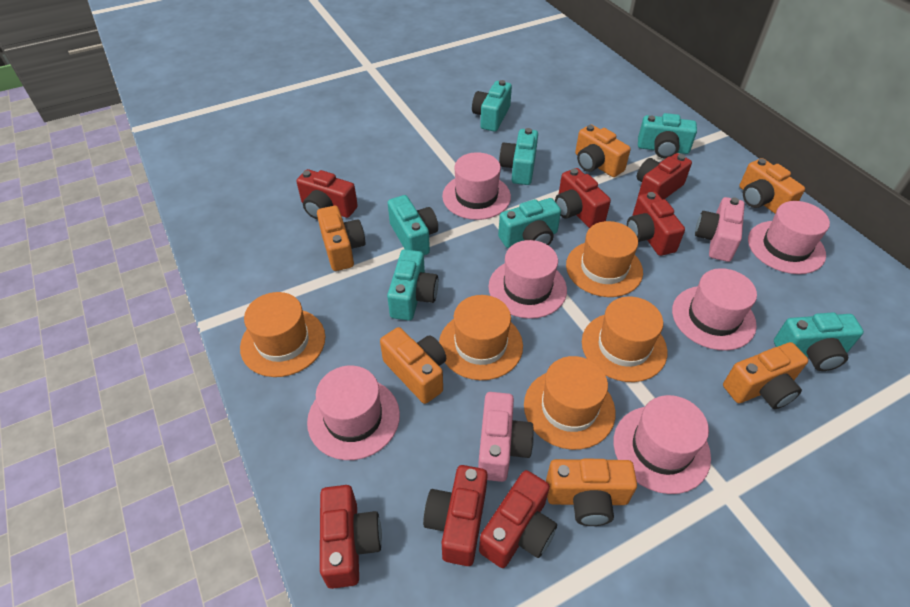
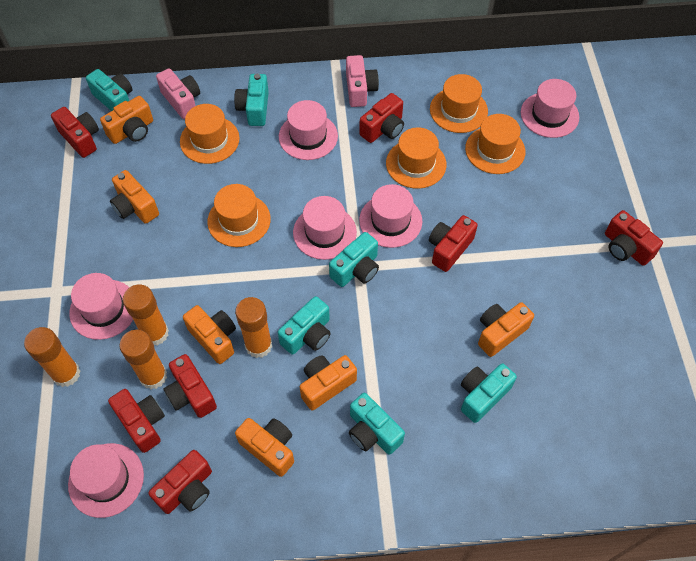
orange glue stick: 0 -> 4
turquoise camera: 7 -> 6

